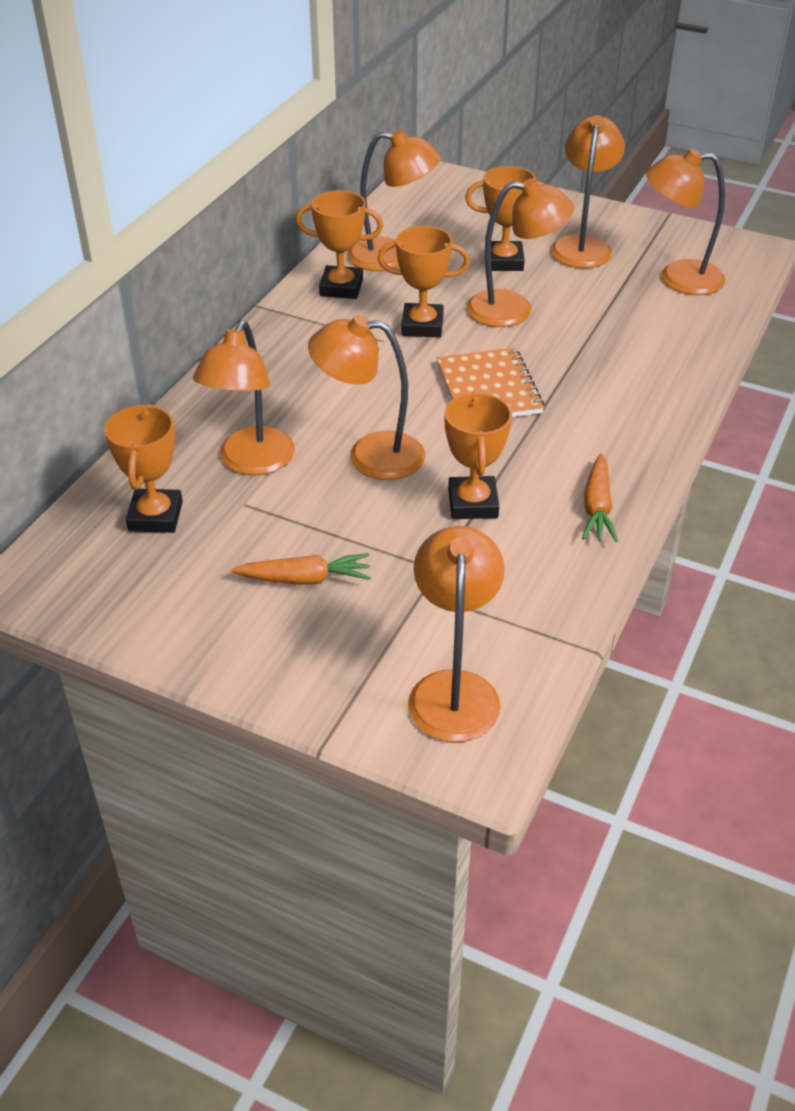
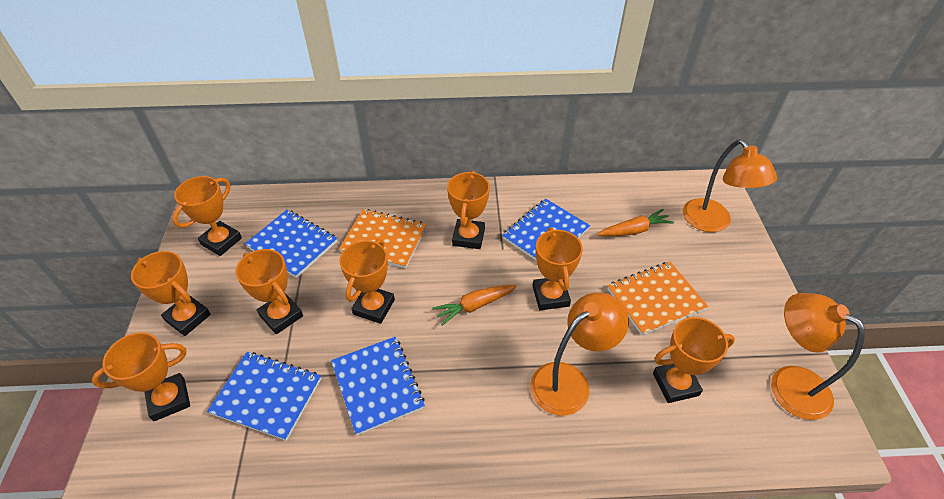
blue notebook: 0 -> 4
orange lamp: 7 -> 3
orange notebook: 1 -> 2
orange trophy: 5 -> 8

